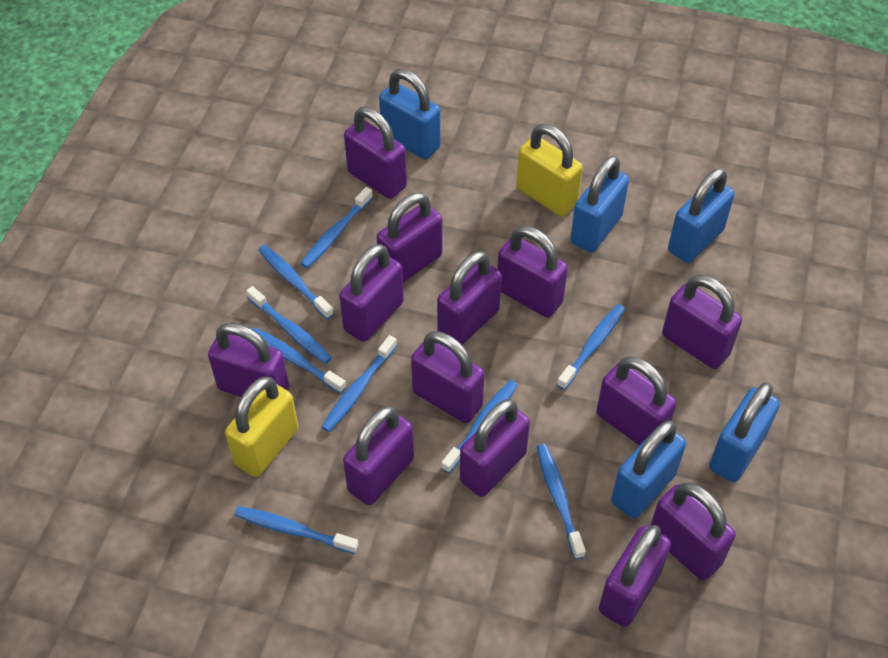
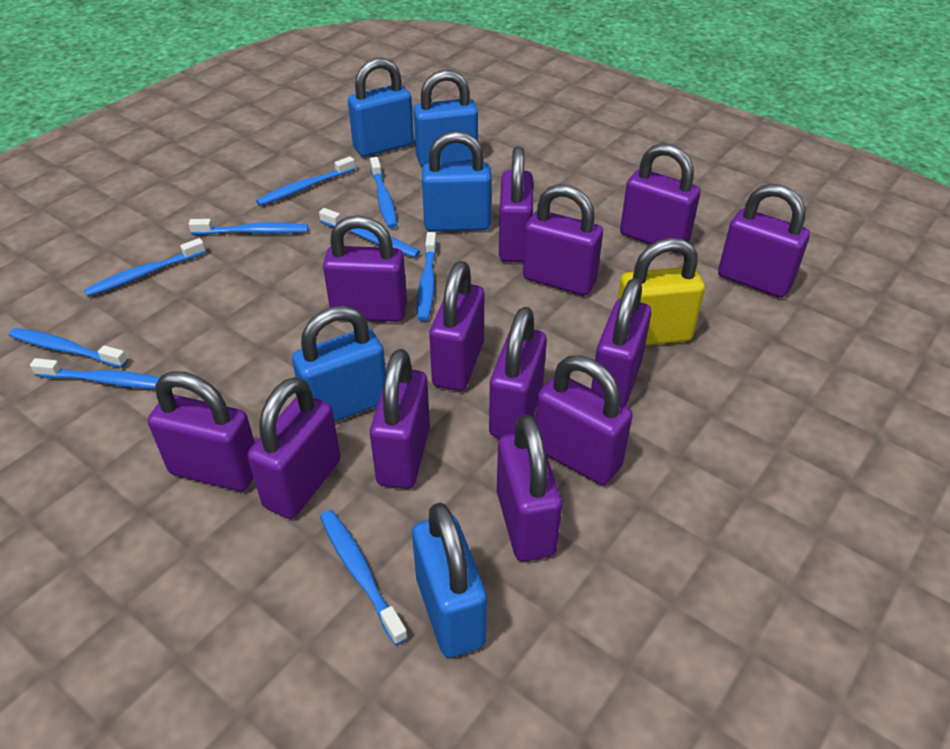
yellow padlock: 2 -> 1

